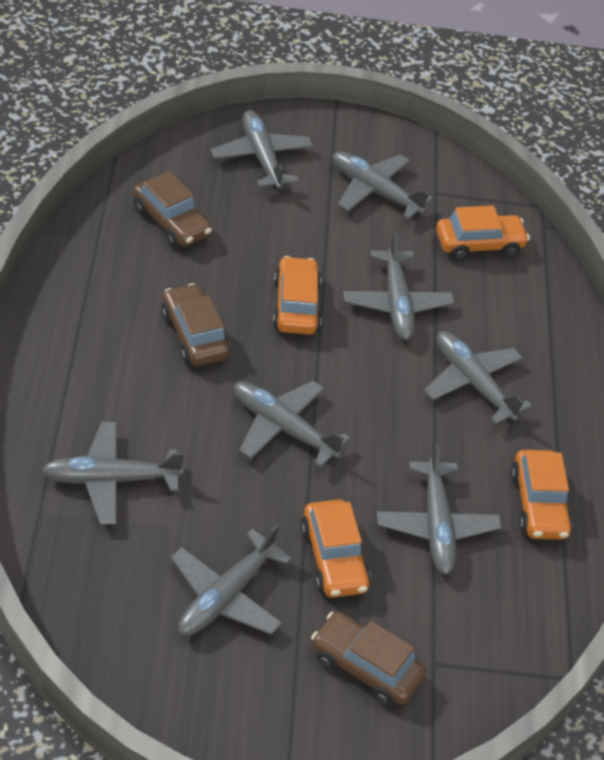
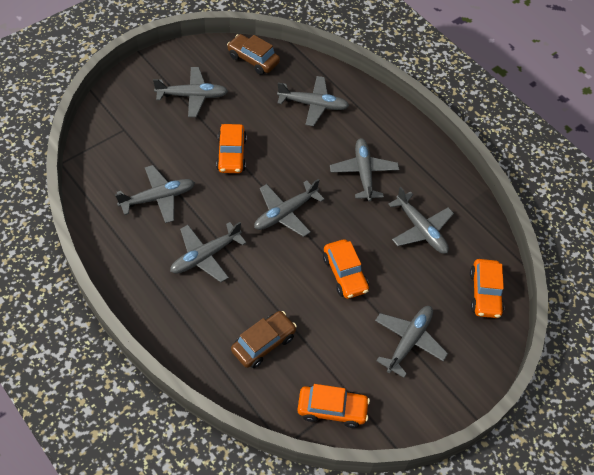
brown car: 3 -> 2

